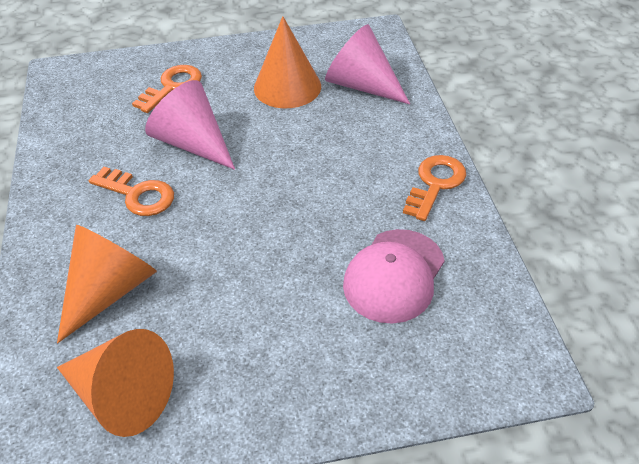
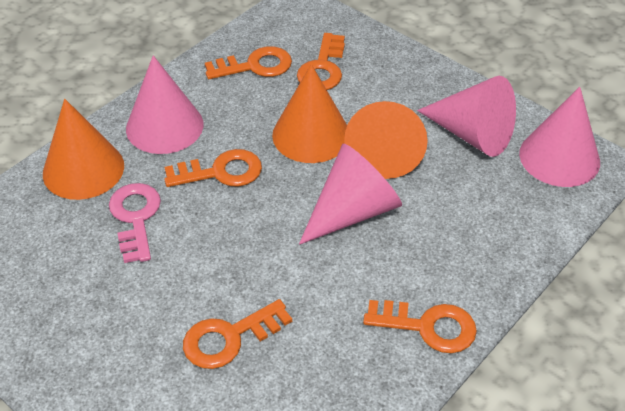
orange key: 3 -> 5
pink cap: 1 -> 0
pink cone: 2 -> 4
pink key: 0 -> 1

